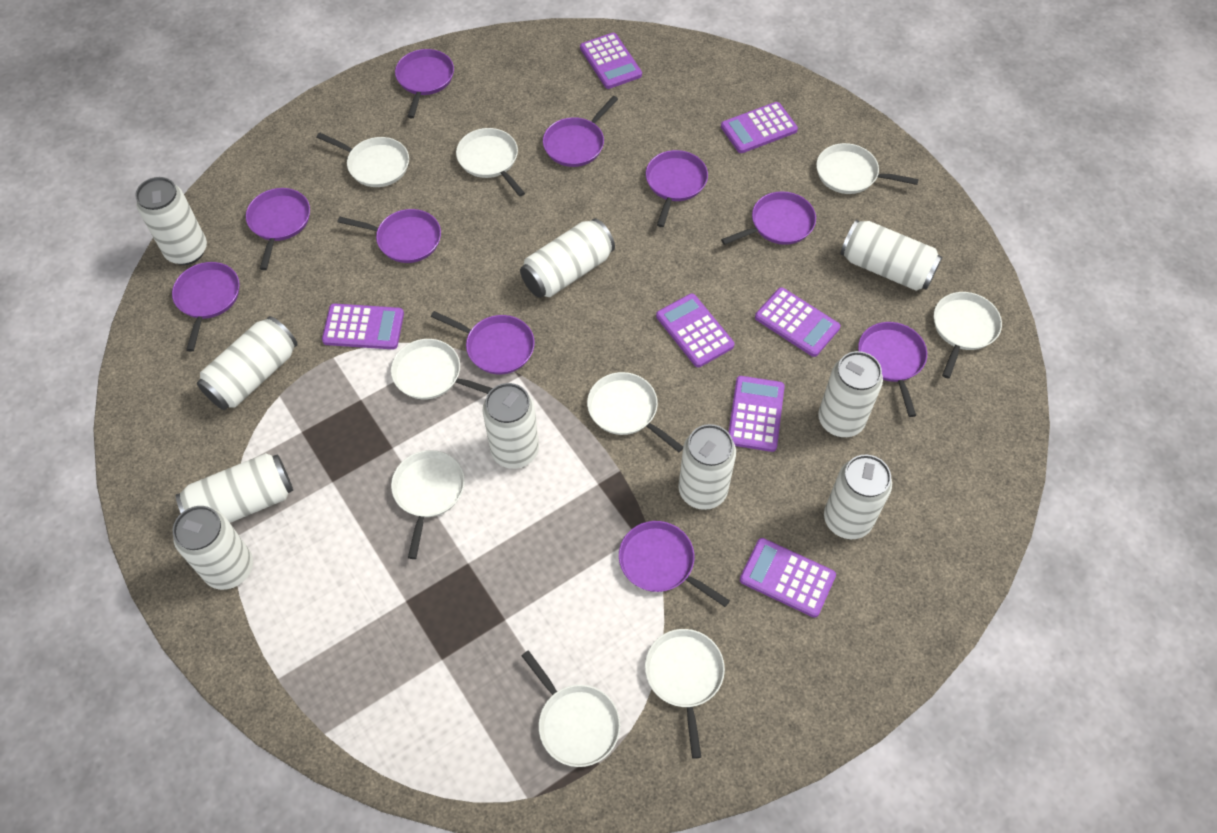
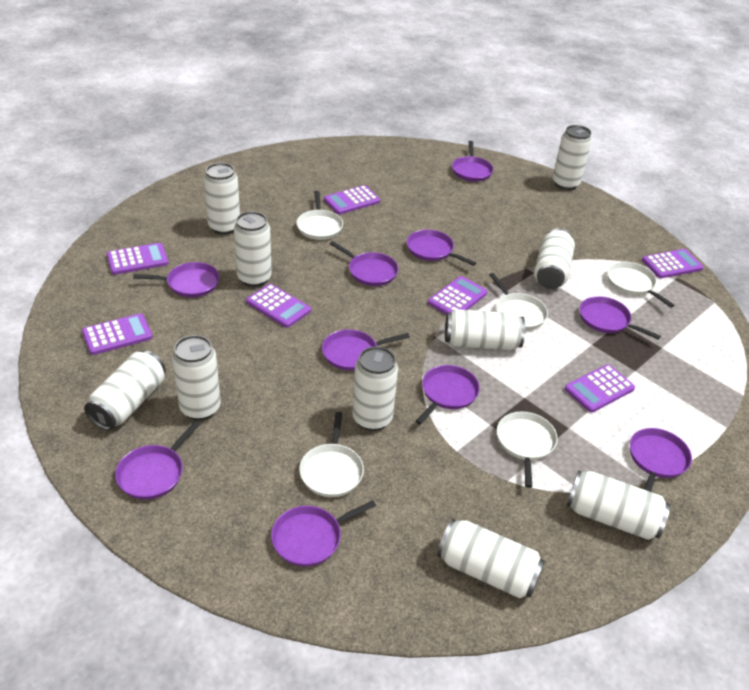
white pan: 9 -> 5

